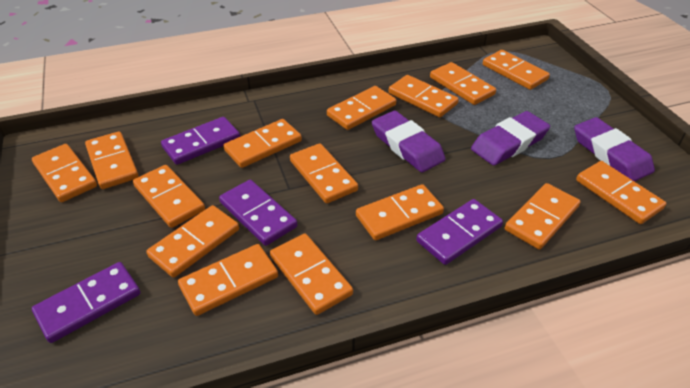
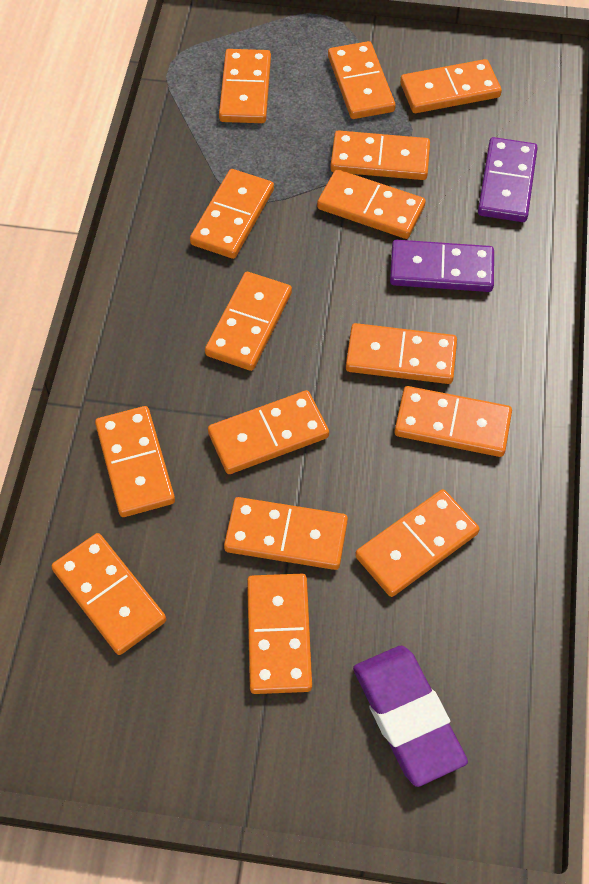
purple domino: 4 -> 2
purple eraser: 3 -> 1

